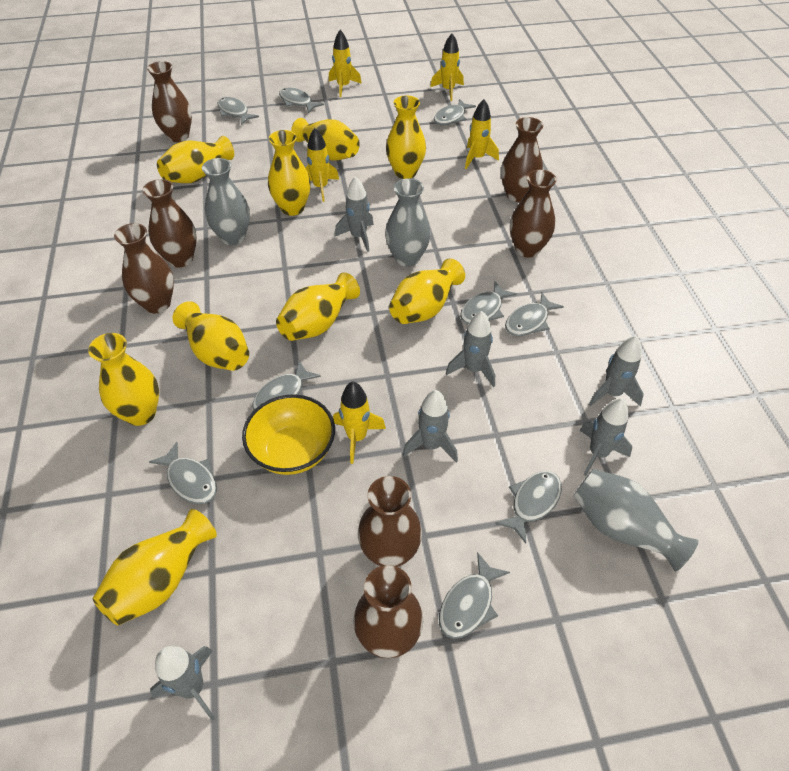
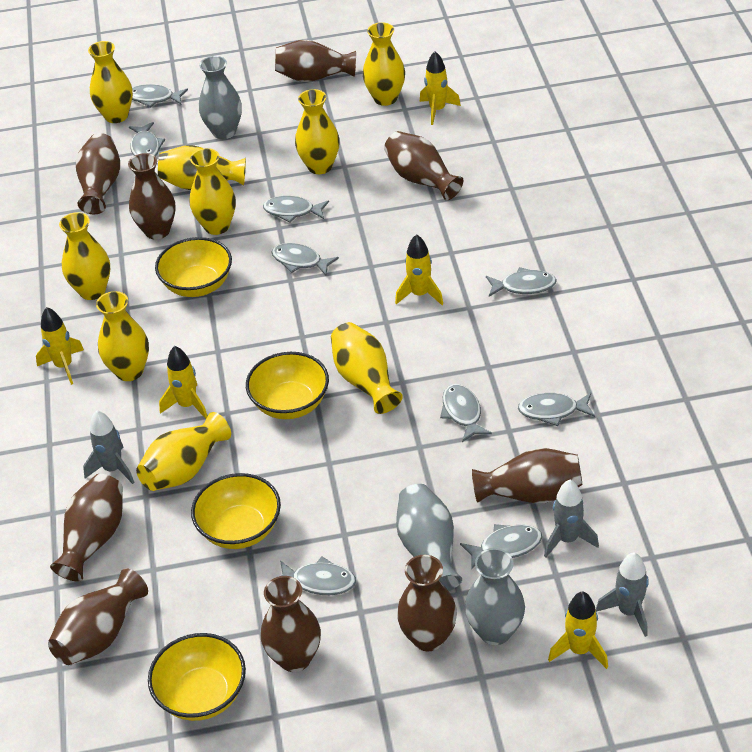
brown vase: 7 -> 9
grey rocket: 6 -> 3
yellow bowl: 1 -> 4

